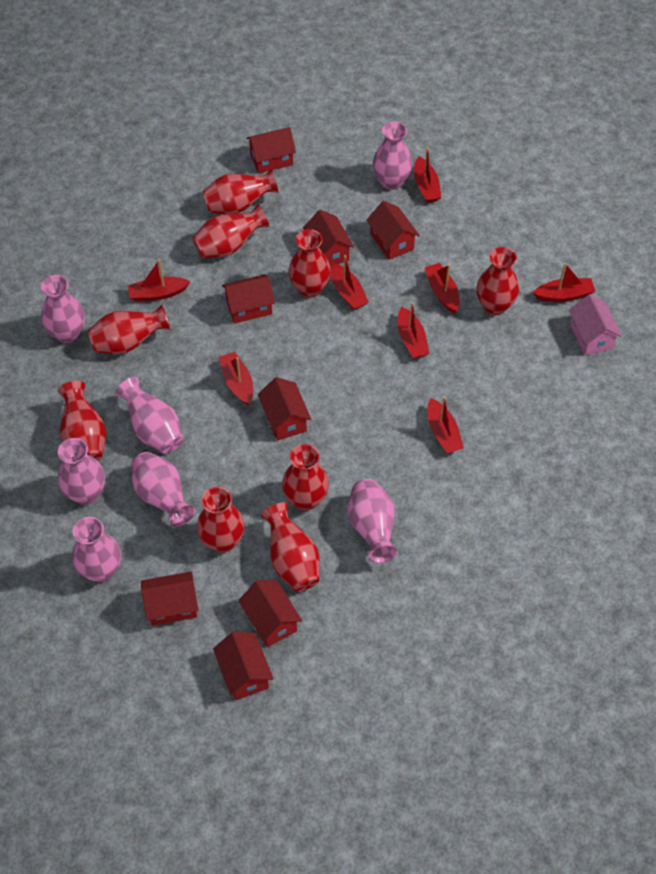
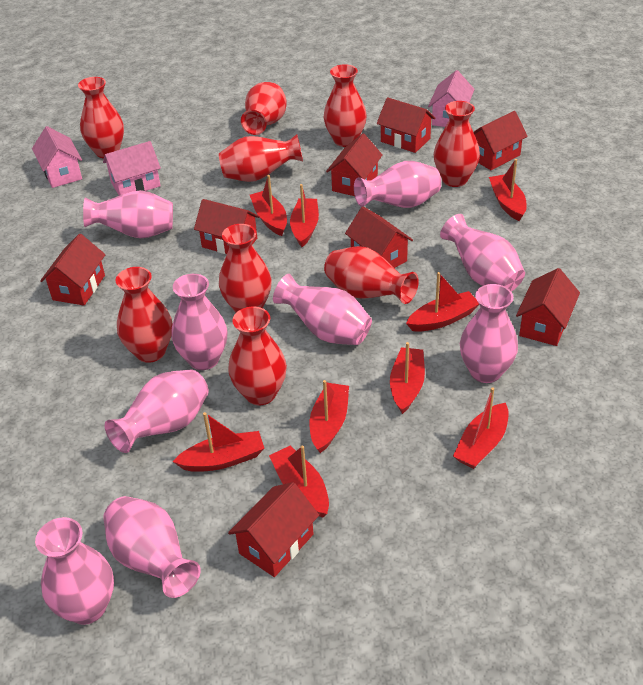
pink house: 1 -> 3
pink vase: 7 -> 9
red boat: 8 -> 9

